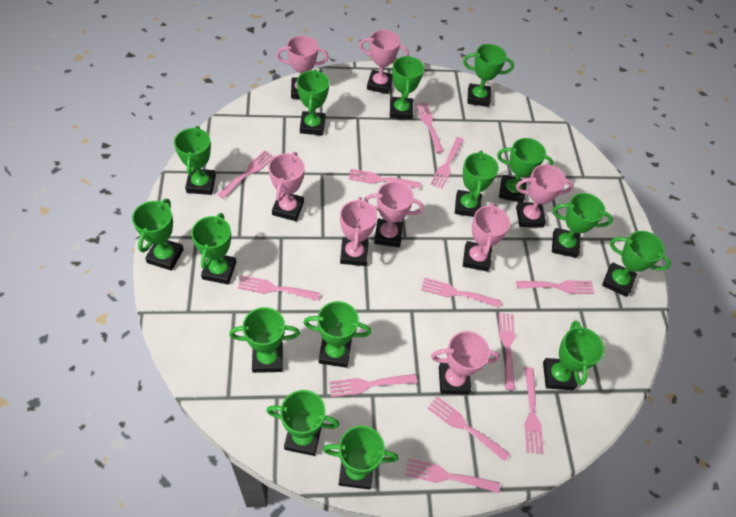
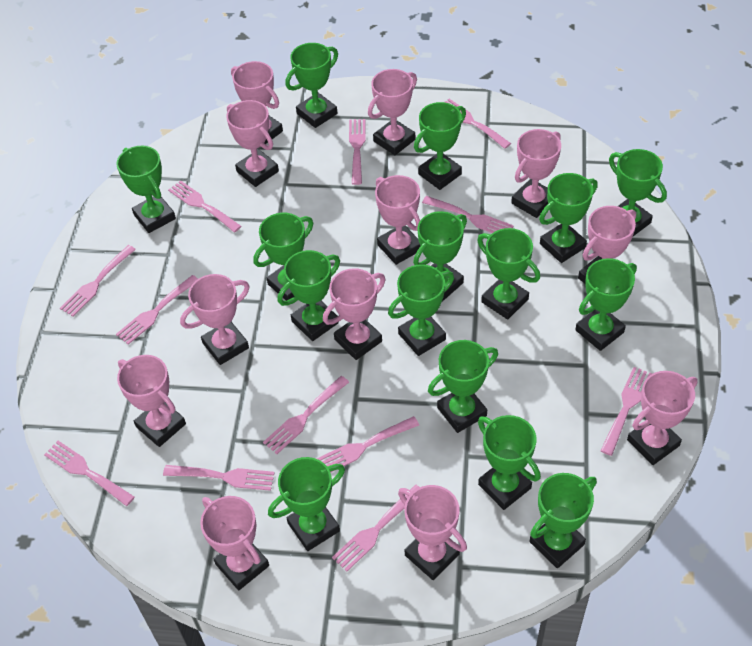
pink trophy: 8 -> 12

